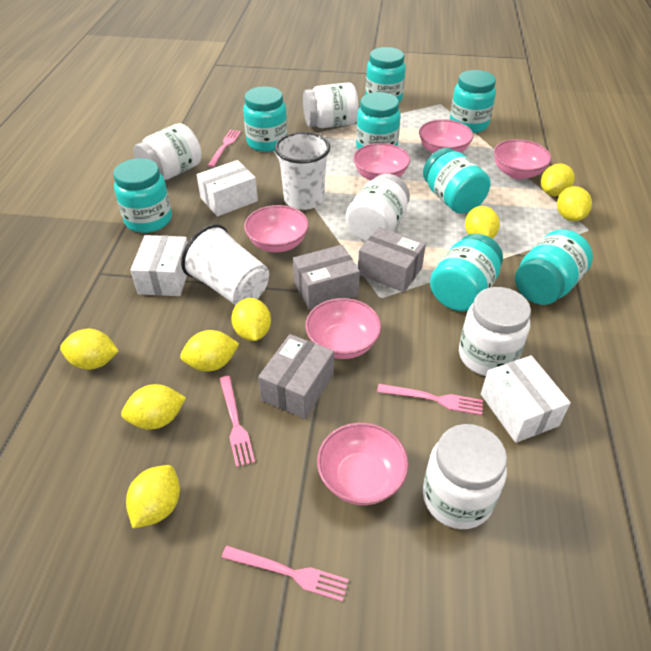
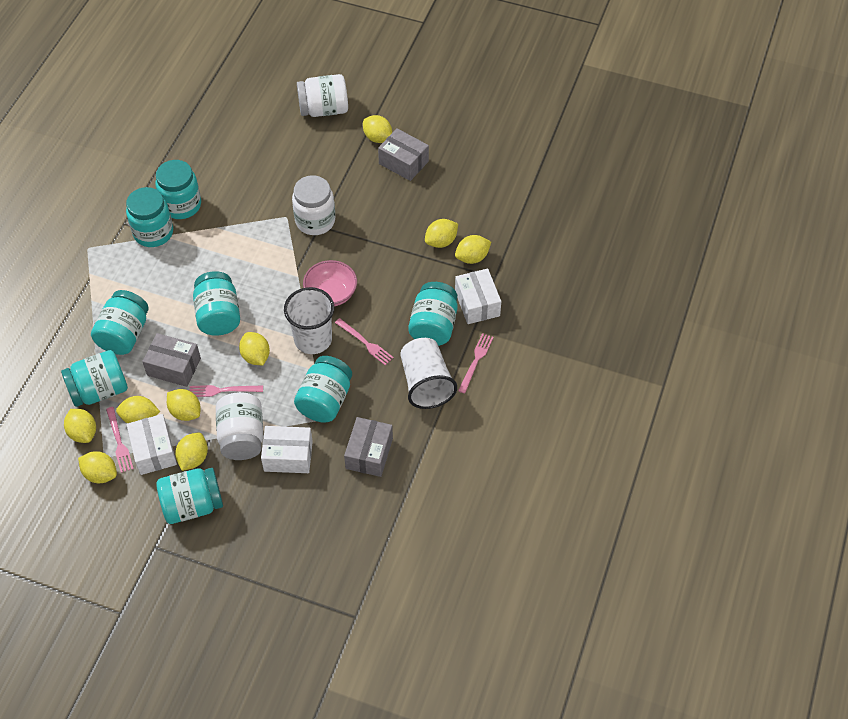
pink bowl: 6 -> 1
white jar: 5 -> 3
yellow lemon: 8 -> 9

